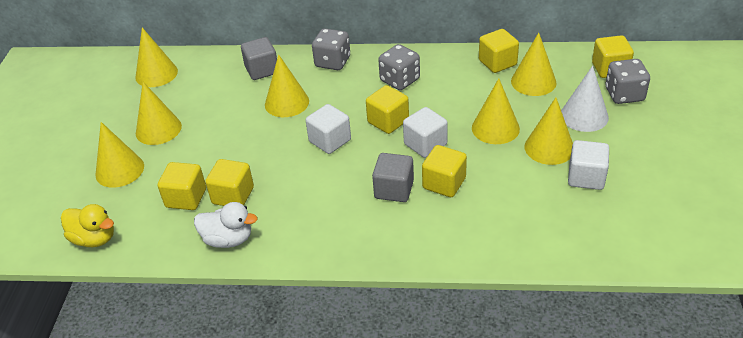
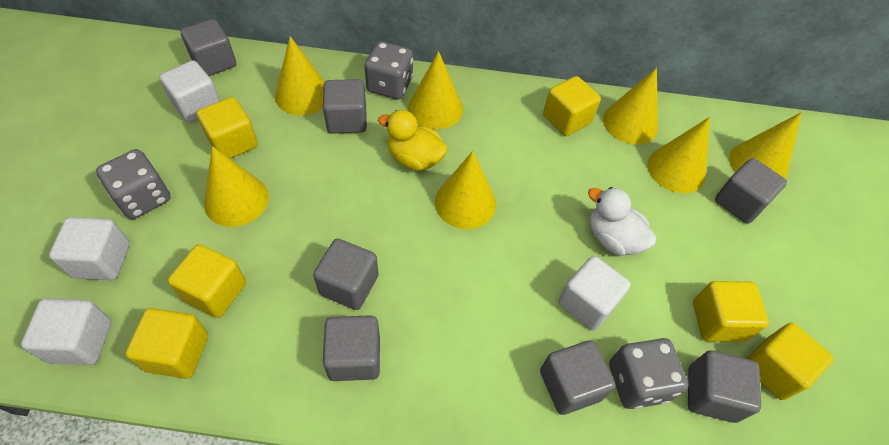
grey cube: 2 -> 7
white cone: 1 -> 0
white cube: 3 -> 4

